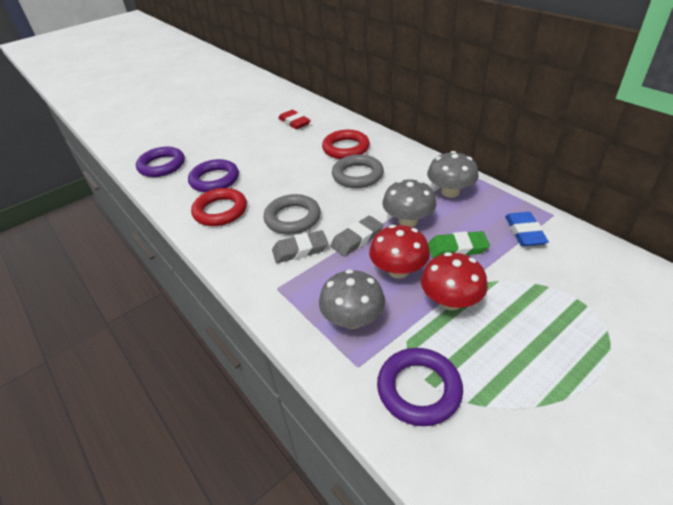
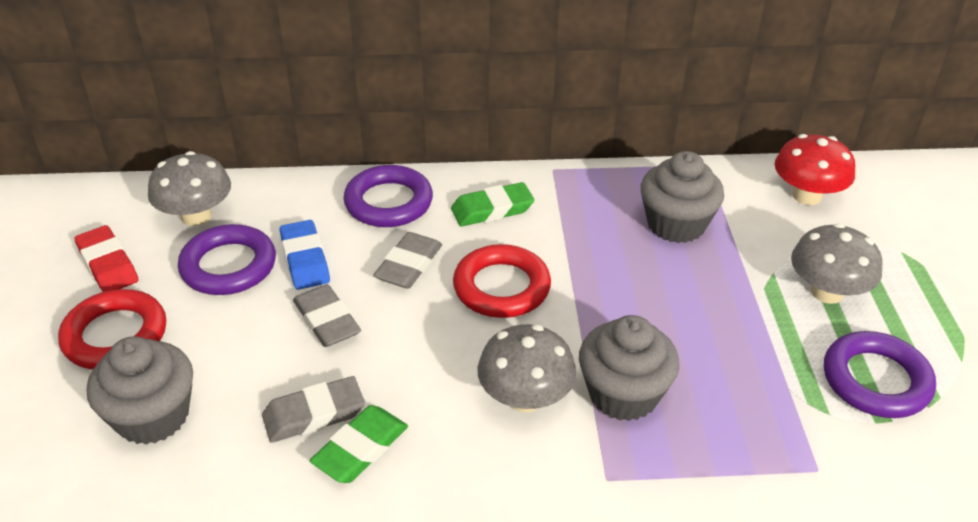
green eraser: 1 -> 2
grey cupcake: 0 -> 3
grey eraser: 2 -> 3
grey ring: 2 -> 0
red mushroom: 2 -> 1

